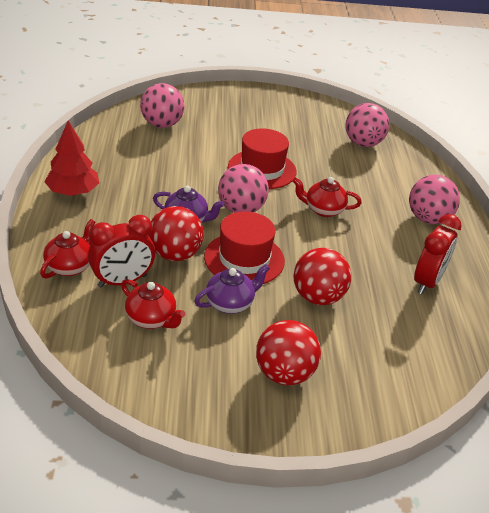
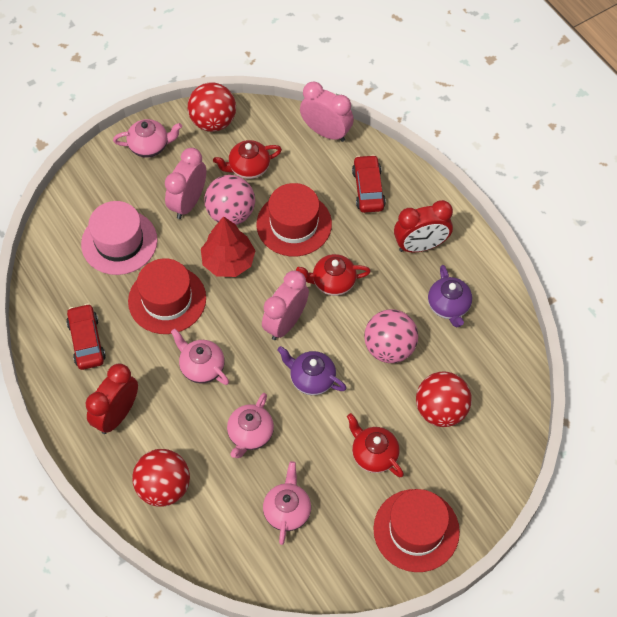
pink ball: 4 -> 2
pink clock: 0 -> 3
pink hat: 0 -> 1
pink teapot: 0 -> 4
red car: 0 -> 2
red hat: 2 -> 3

